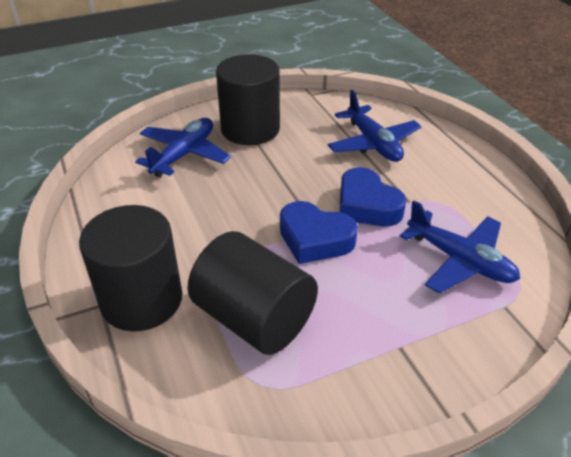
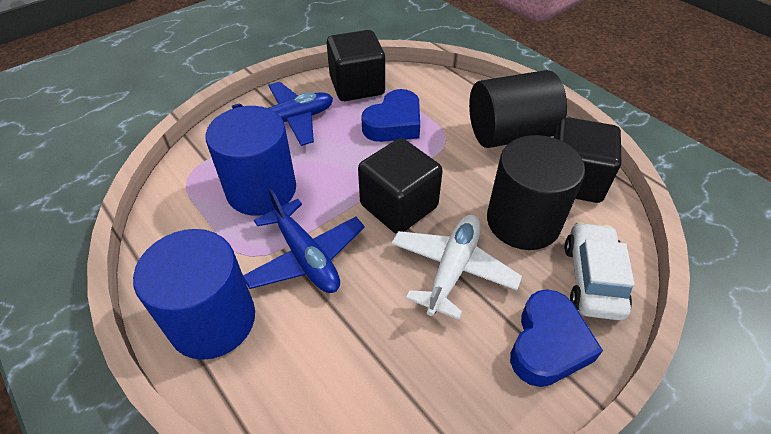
black cube: 0 -> 3
black cylinder: 3 -> 2
blue cylinder: 0 -> 2
blue plane: 3 -> 2
white car: 0 -> 1
white plane: 0 -> 1

